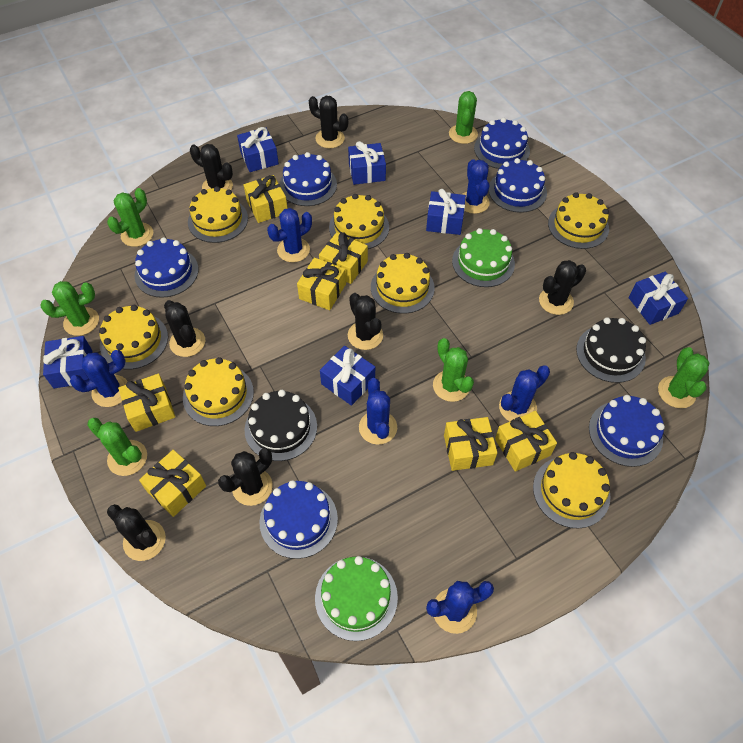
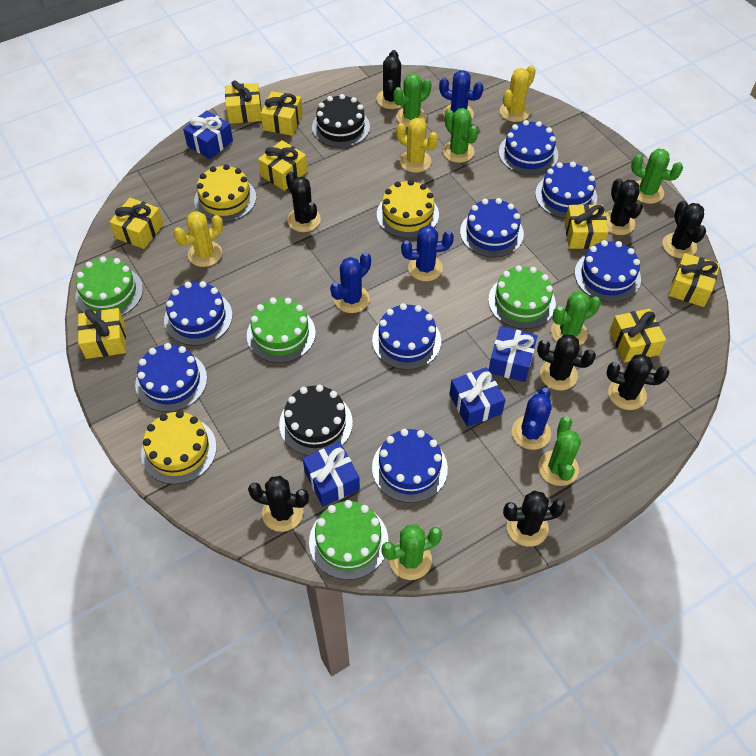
black cactus: 7 -> 8
blue cactus: 6 -> 4
blue cake: 6 -> 8
blue gift: 6 -> 4
green cake: 2 -> 4
yellow cactus: 0 -> 3
yellow cake: 7 -> 3
yellow gift: 7 -> 8

